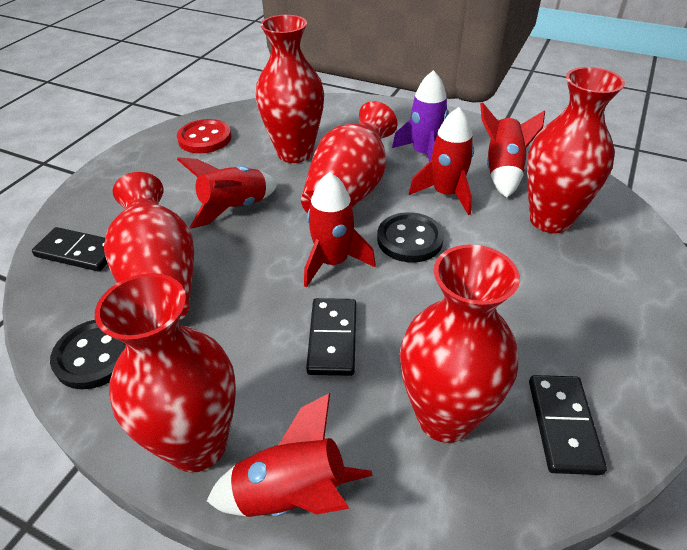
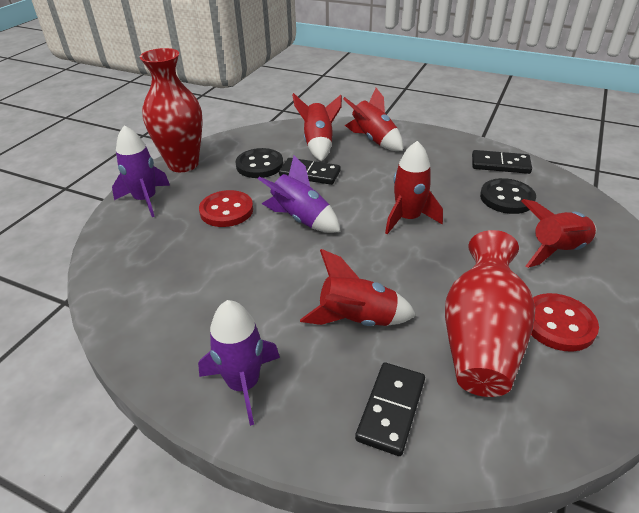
purple rocket: 1 -> 3
red button: 1 -> 2
red vase: 6 -> 2

